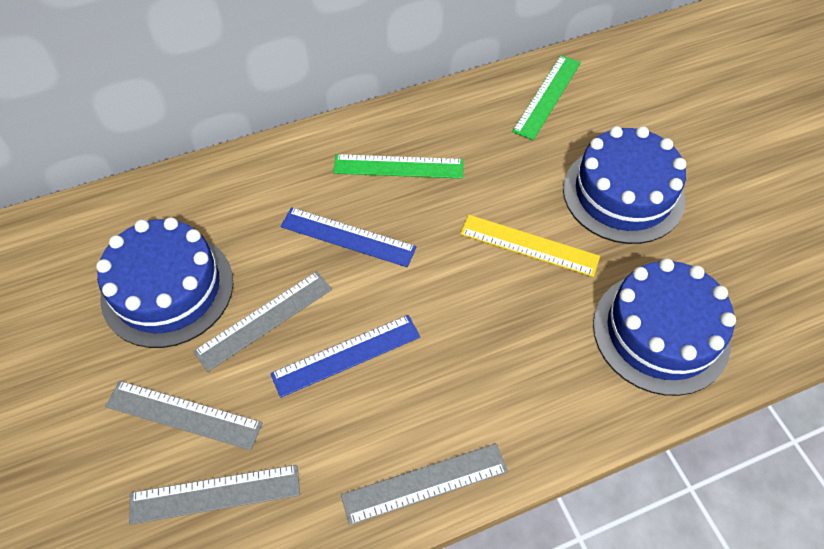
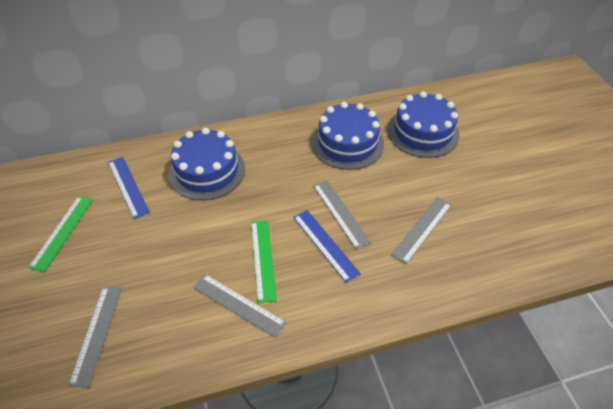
yellow ruler: 1 -> 0

